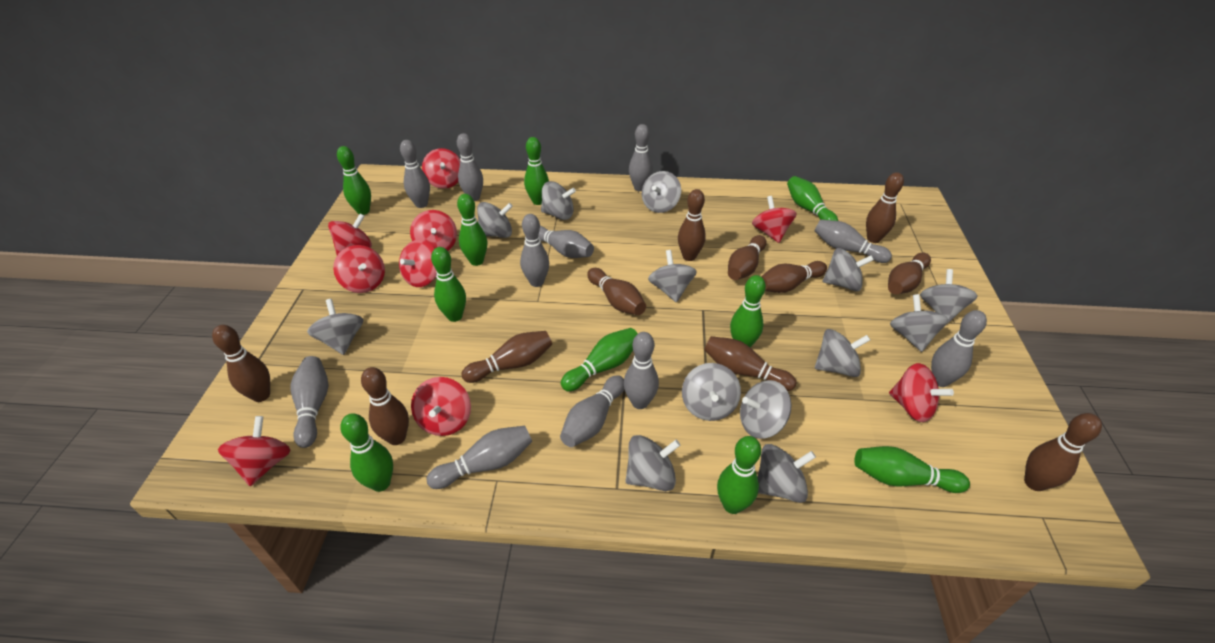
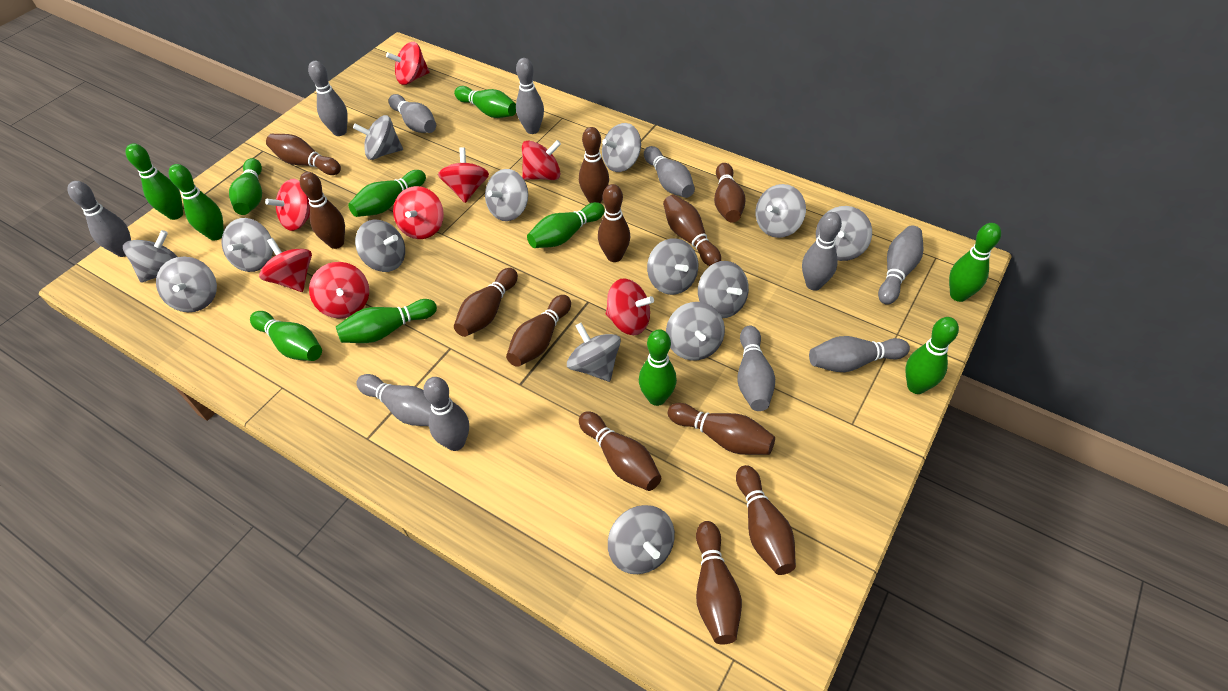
brown bowling pin: 11 -> 12
green bowling pin: 10 -> 11
grey spinning top: 13 -> 14
red spinning top: 9 -> 8

